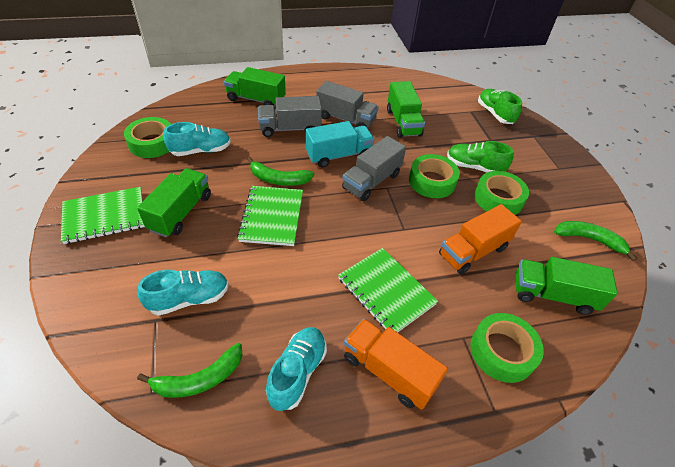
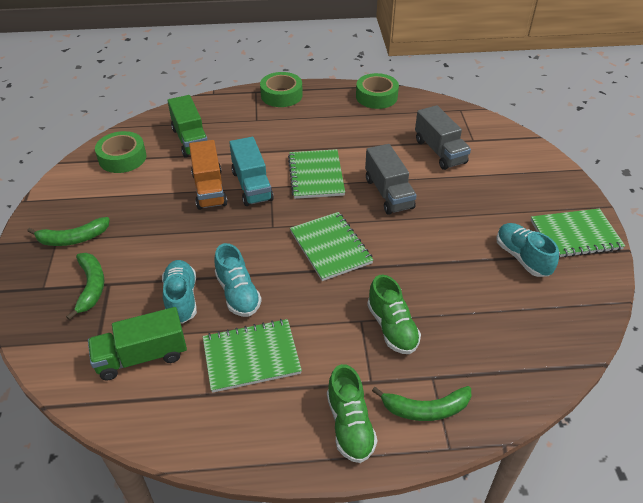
green notebook: 3 -> 4
green tape: 4 -> 3
green truck: 4 -> 2
grey truck: 3 -> 2
orange truck: 2 -> 1

